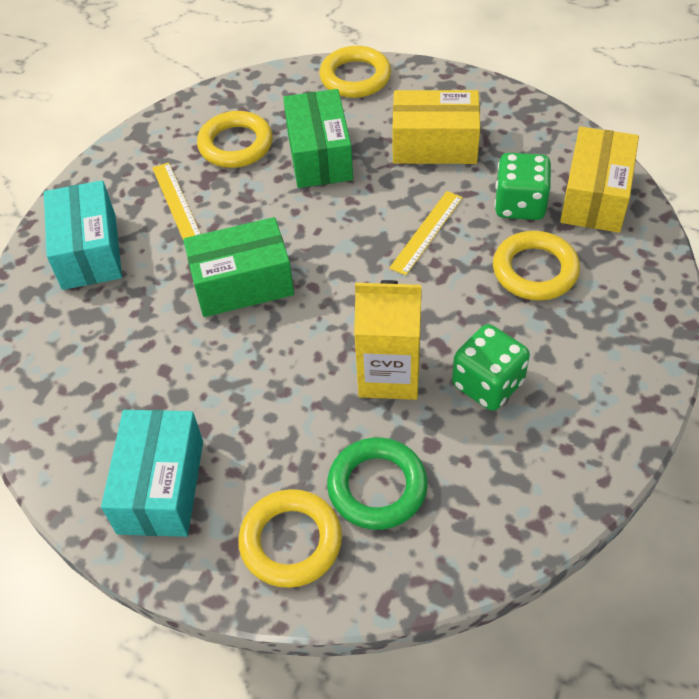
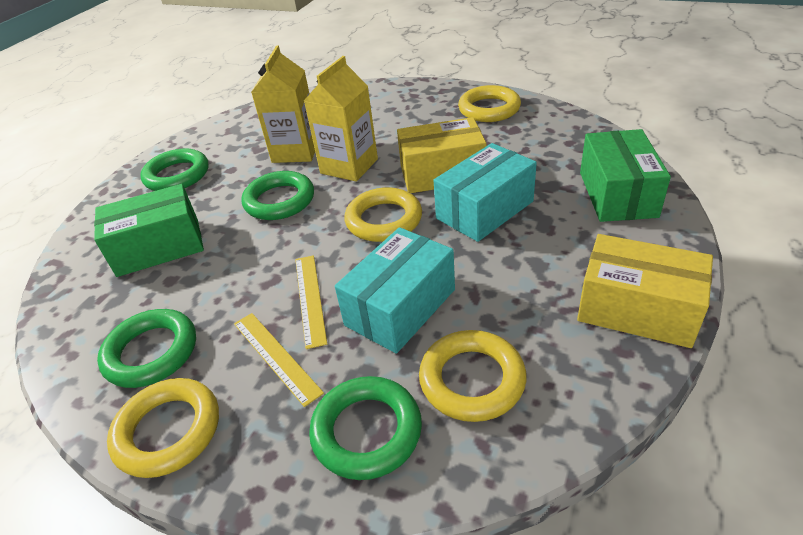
green dice: 2 -> 0
green ring: 1 -> 4
yellow carton: 1 -> 2

